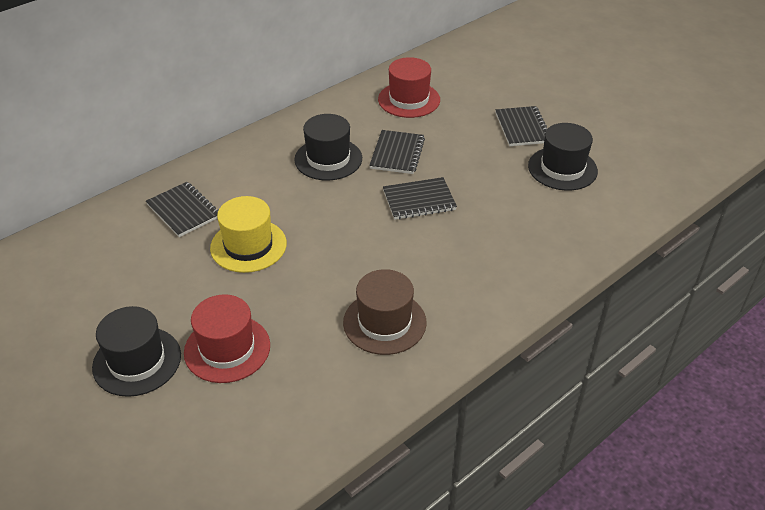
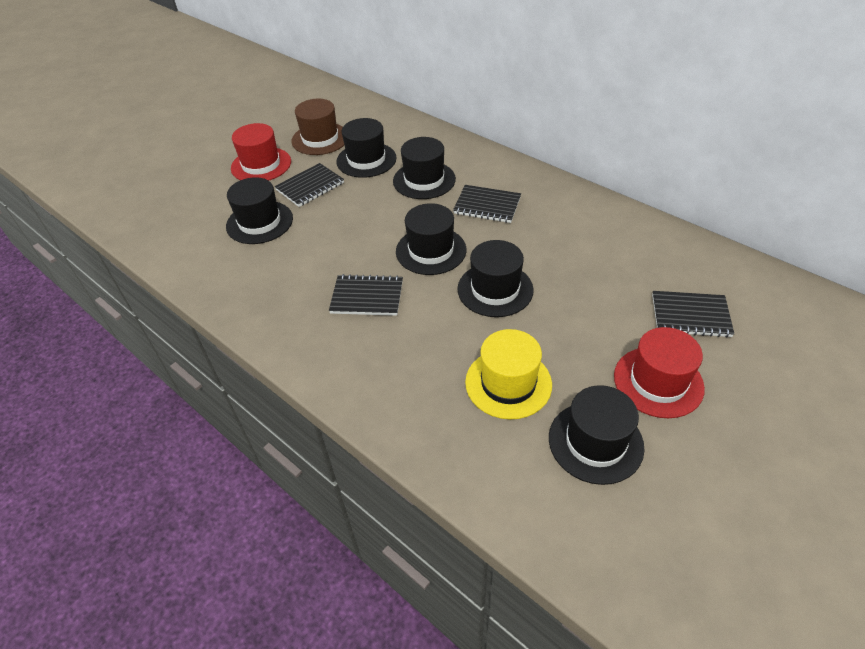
black hat: 3 -> 6

